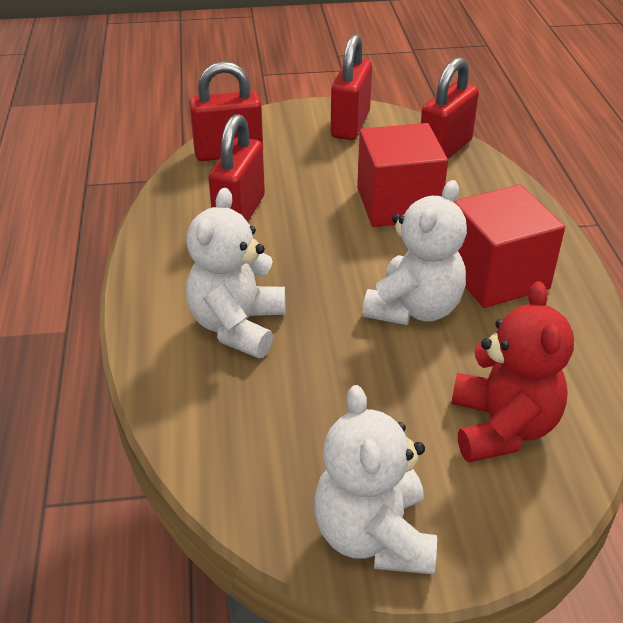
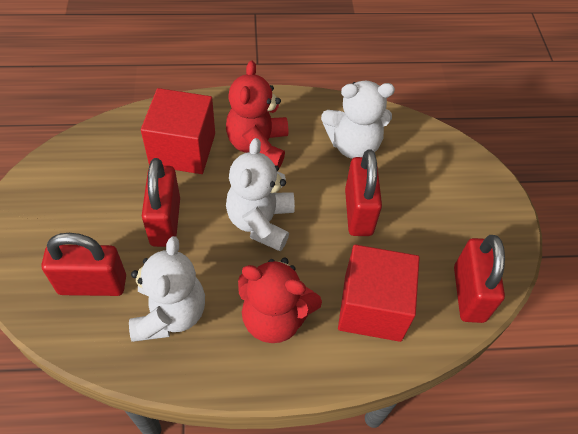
red teddy bear: 1 -> 2

